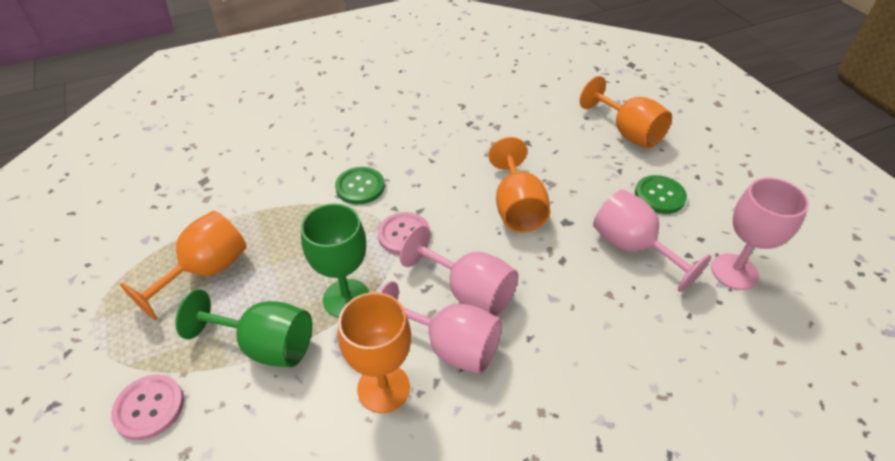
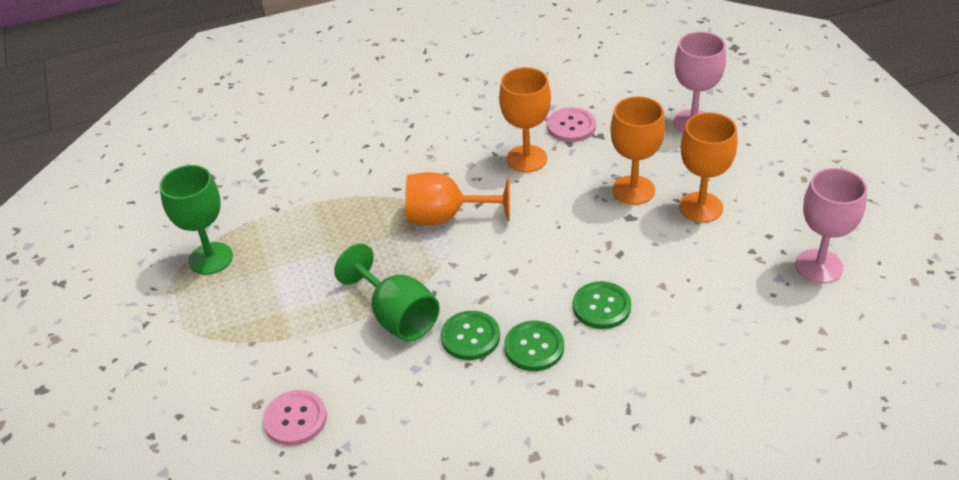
green button: 2 -> 3
pink goblet: 4 -> 2

